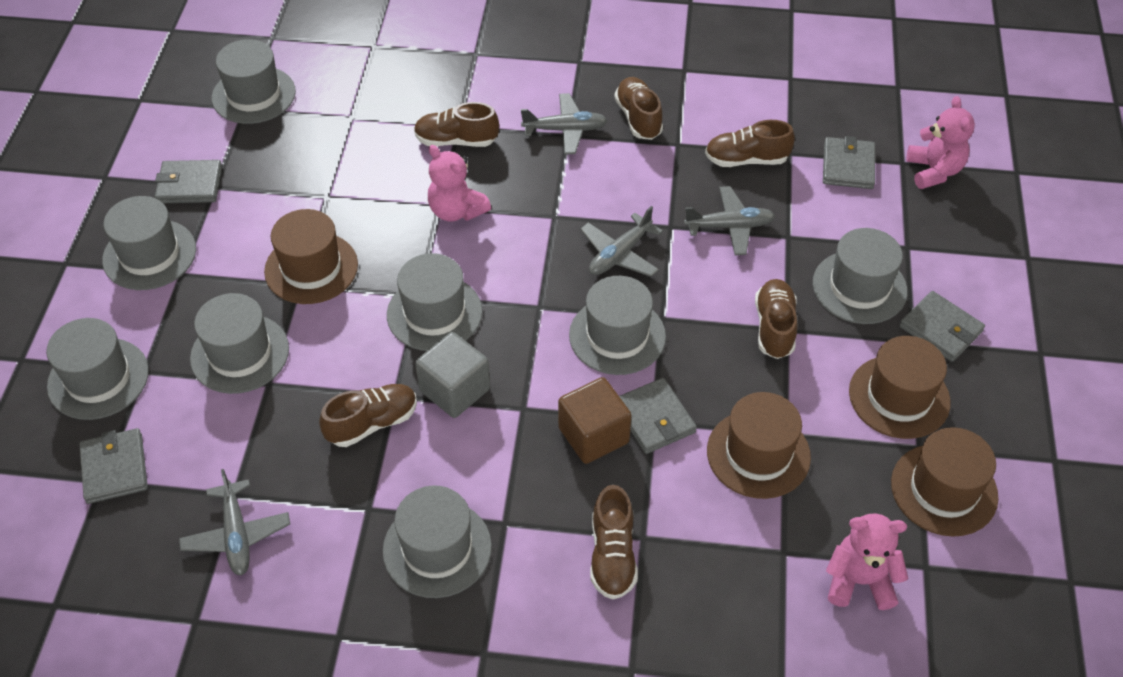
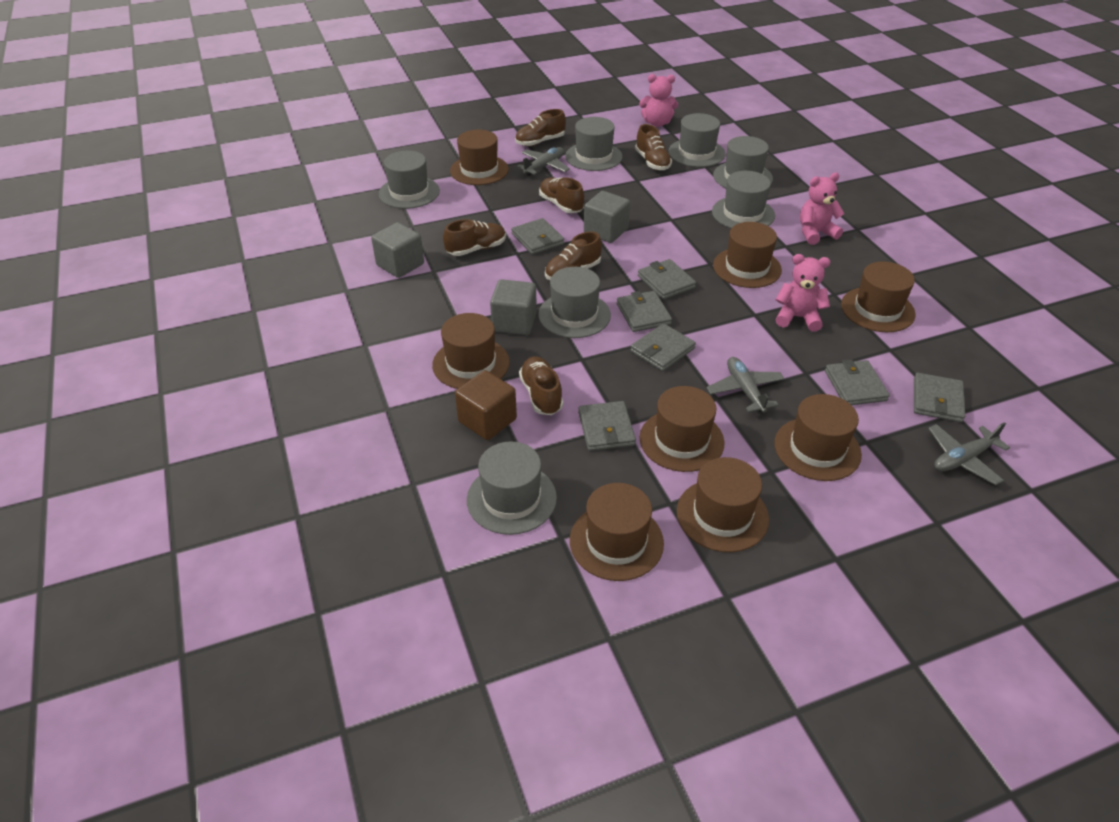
brown hat: 4 -> 8
grey cube: 1 -> 3
grey hat: 8 -> 7
grey plane: 4 -> 3
grey wallet: 5 -> 7

